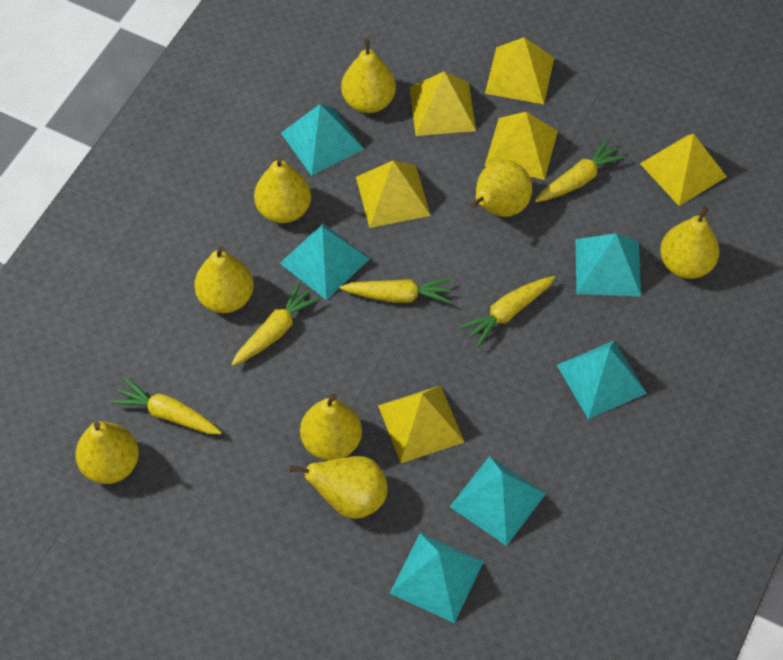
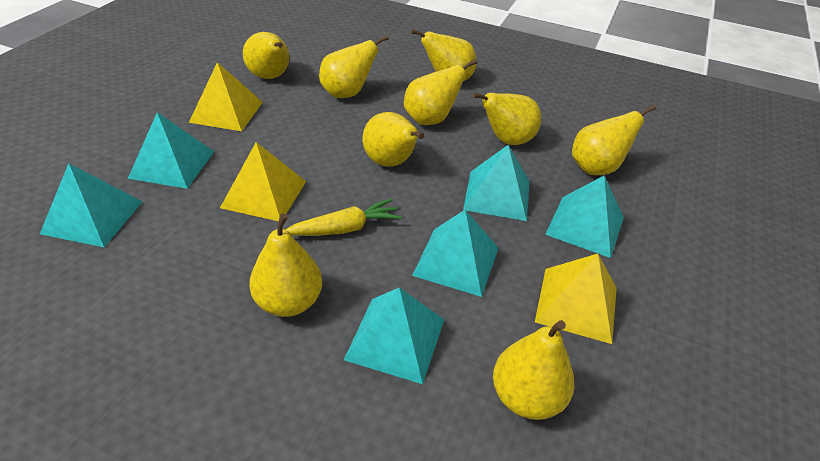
yellow carrot: 5 -> 1
yellow pear: 8 -> 9
yellow pyramid: 6 -> 3

